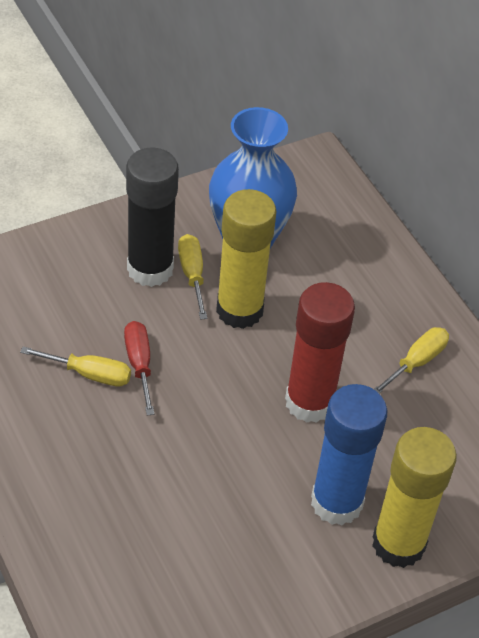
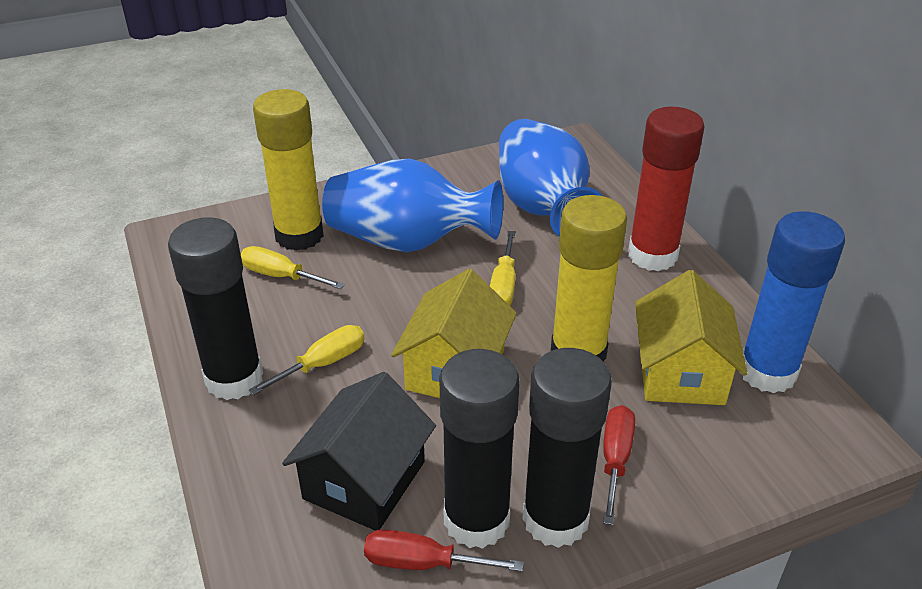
black glue stick: 1 -> 3
black house: 0 -> 1
blue vase: 1 -> 2
red screwdriver: 1 -> 2
yellow house: 0 -> 2

